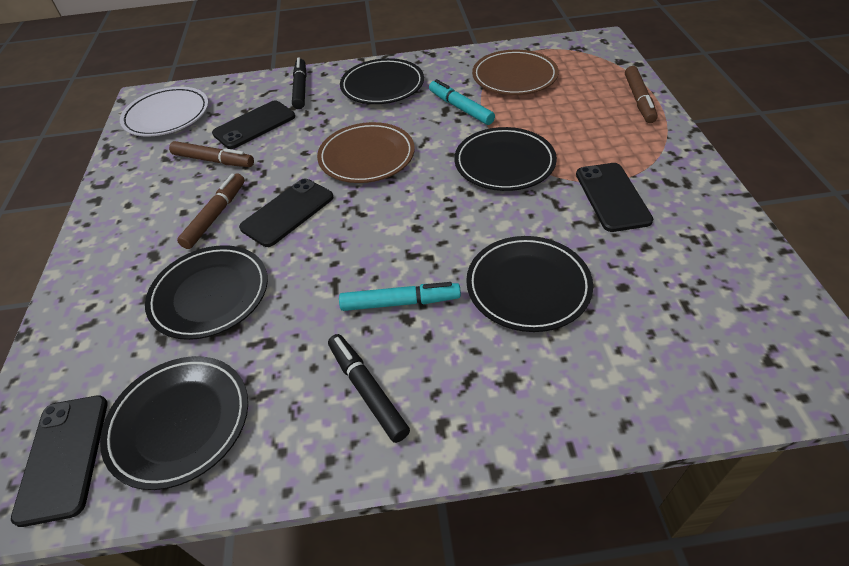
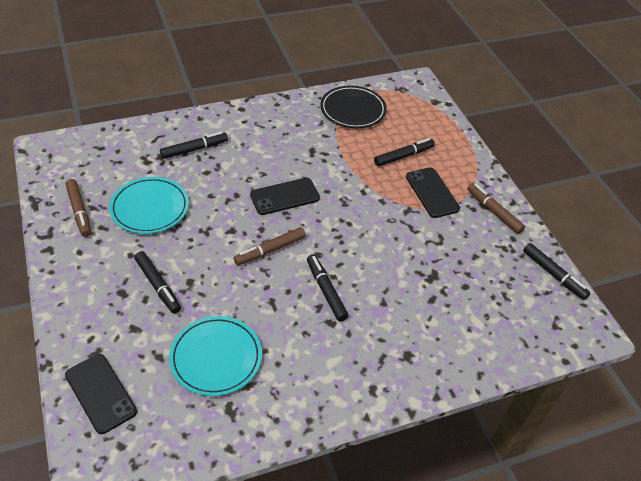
black marker: 2 -> 5
black phone: 4 -> 3
black plate: 5 -> 1
brown plate: 2 -> 0
turquoise marker: 2 -> 0
turquoise plate: 0 -> 2
white plate: 1 -> 0

